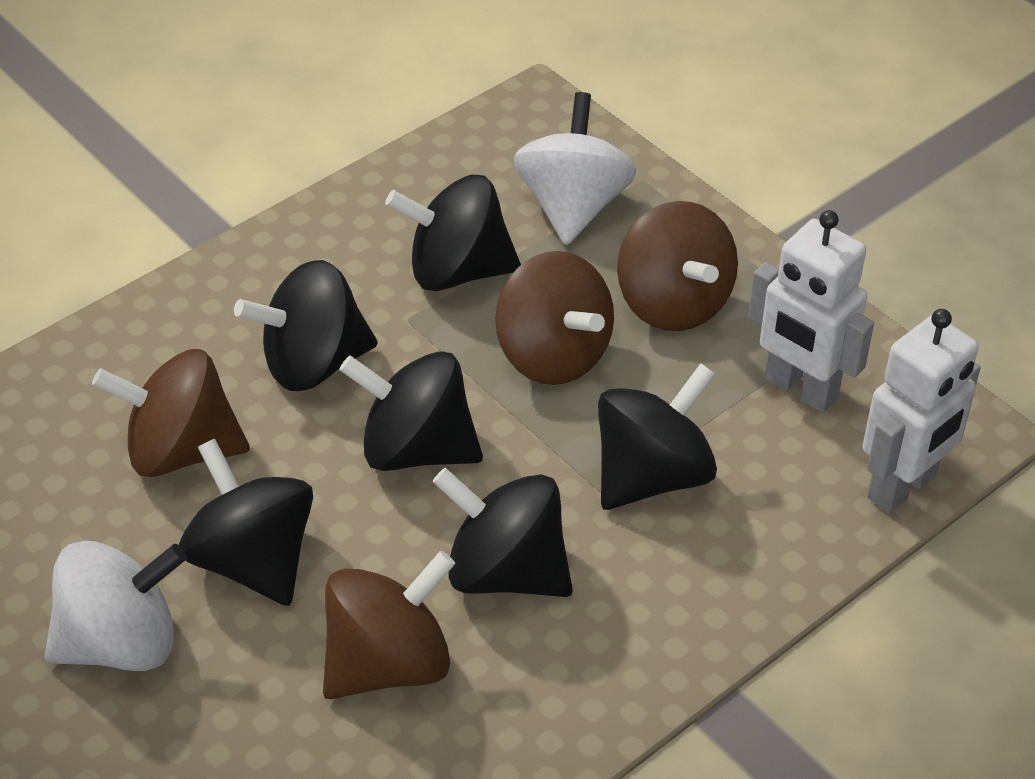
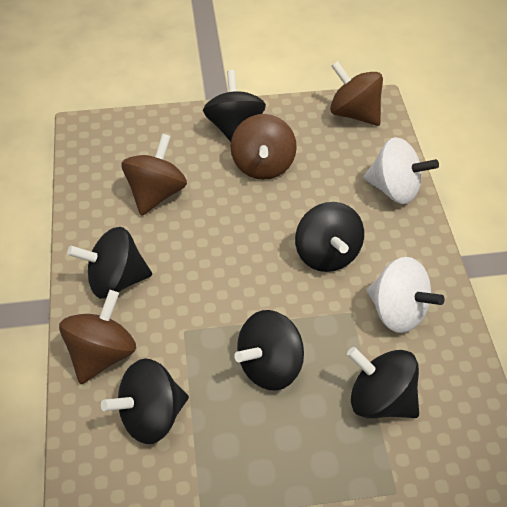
white robot: 2 -> 0

